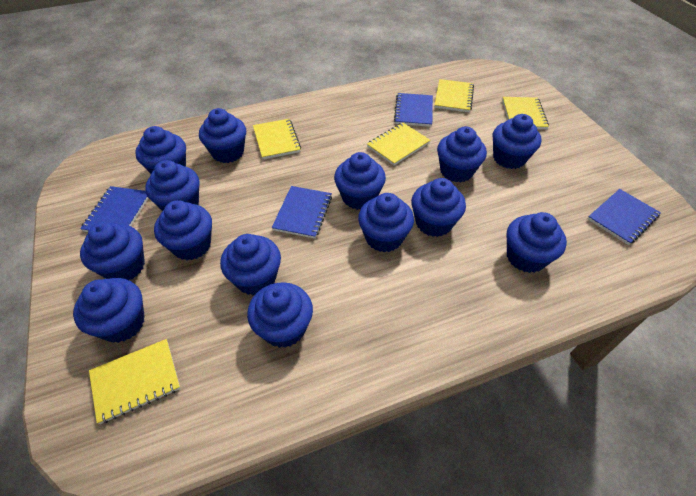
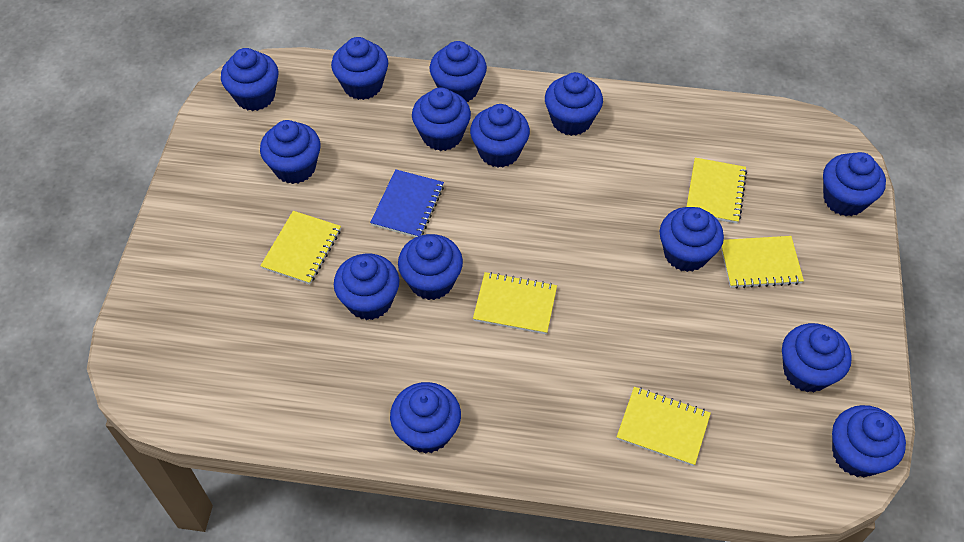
blue notebook: 4 -> 1

